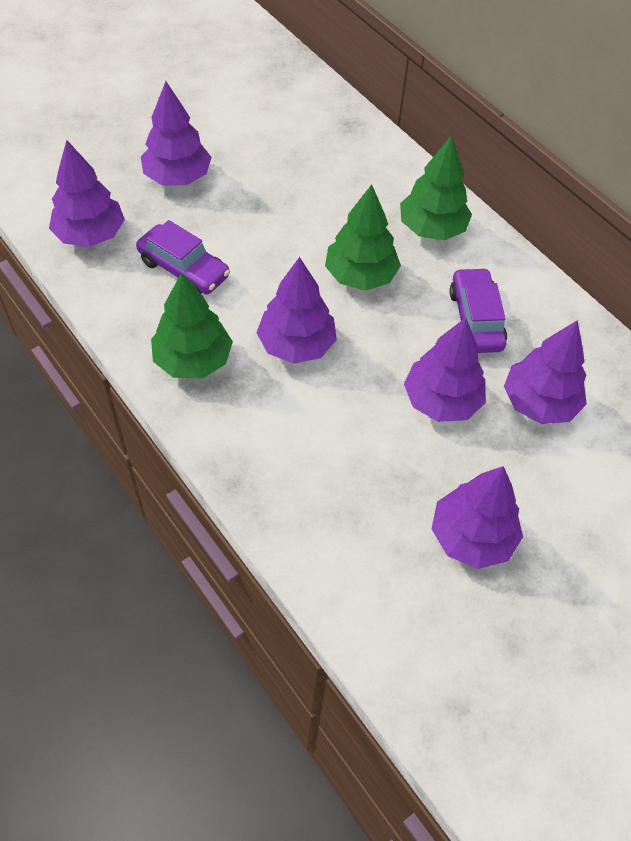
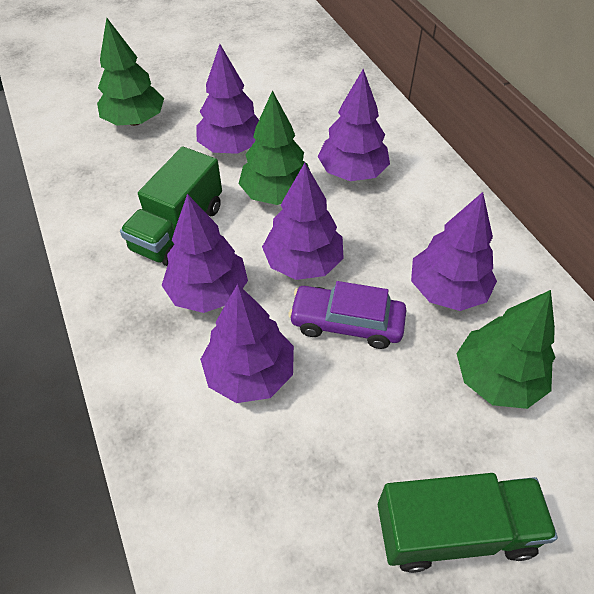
green truck: 0 -> 2
purple car: 2 -> 1

